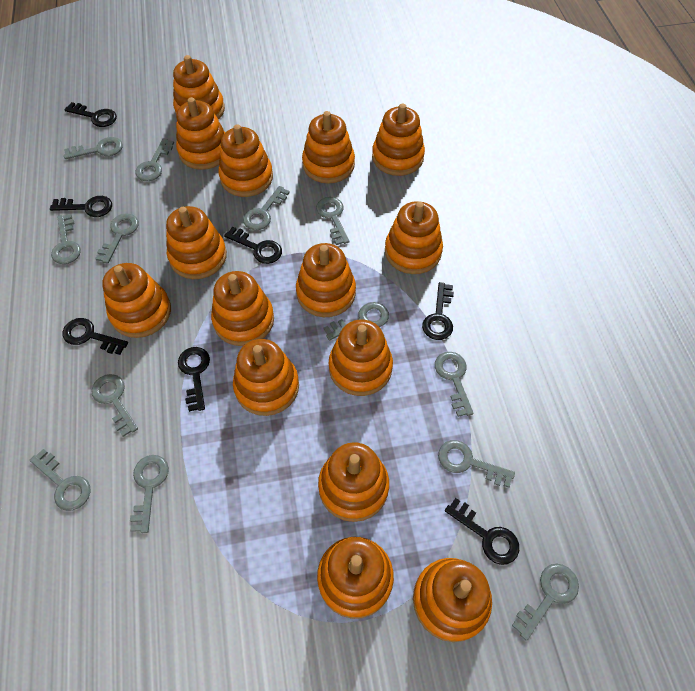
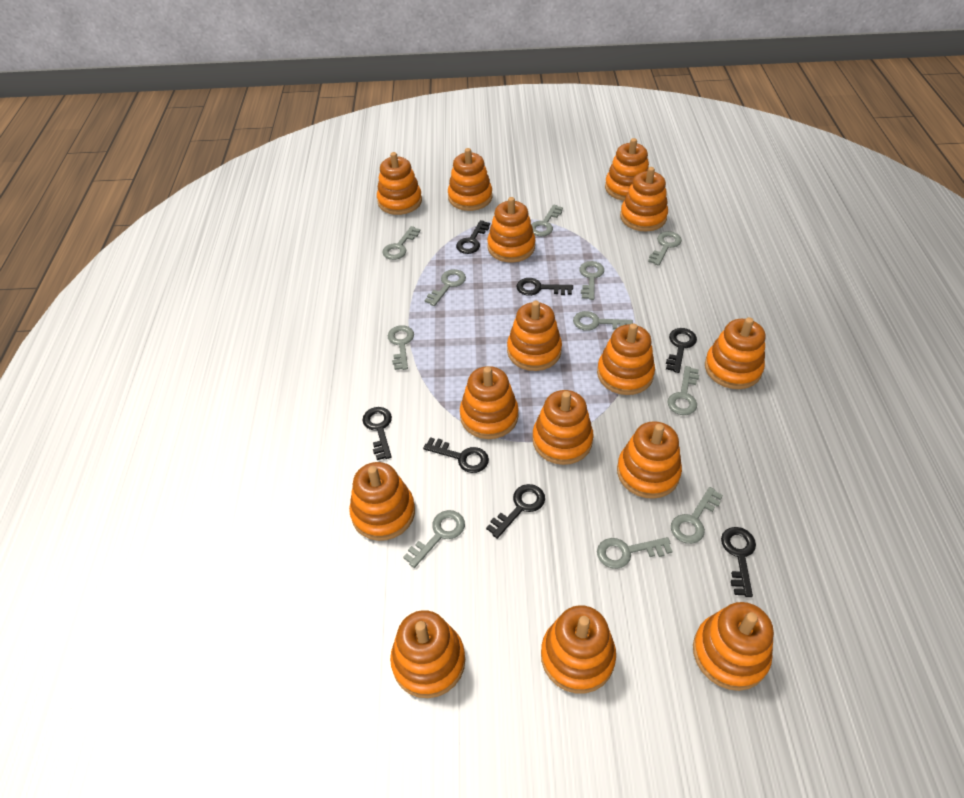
grey key: 13 -> 11

